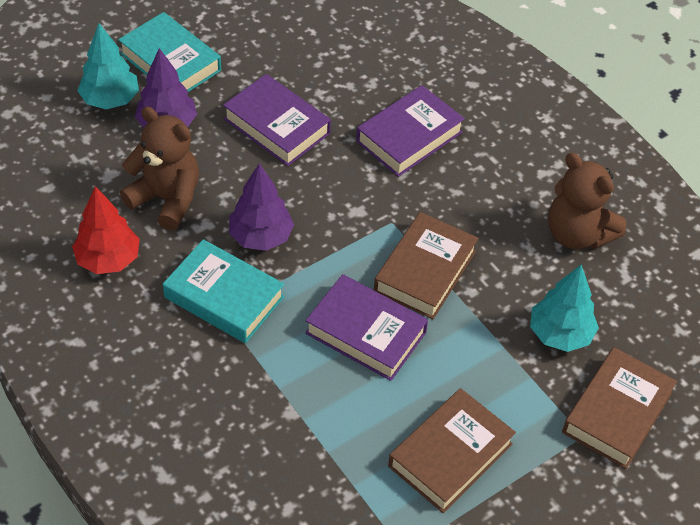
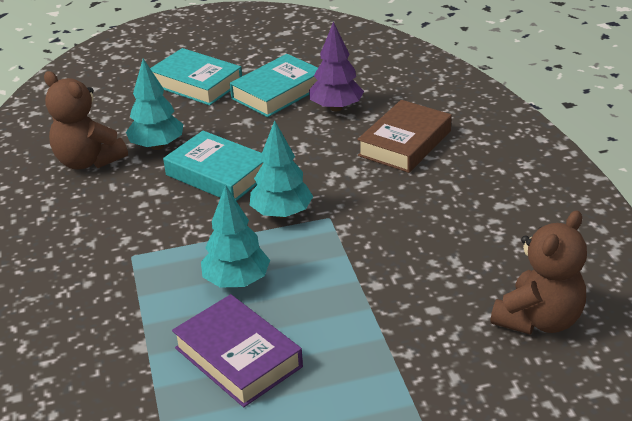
brown book: 3 -> 1
purple book: 3 -> 1
purple tree: 2 -> 1
red tree: 1 -> 0
turquoise book: 2 -> 3
turquoise tree: 2 -> 3

